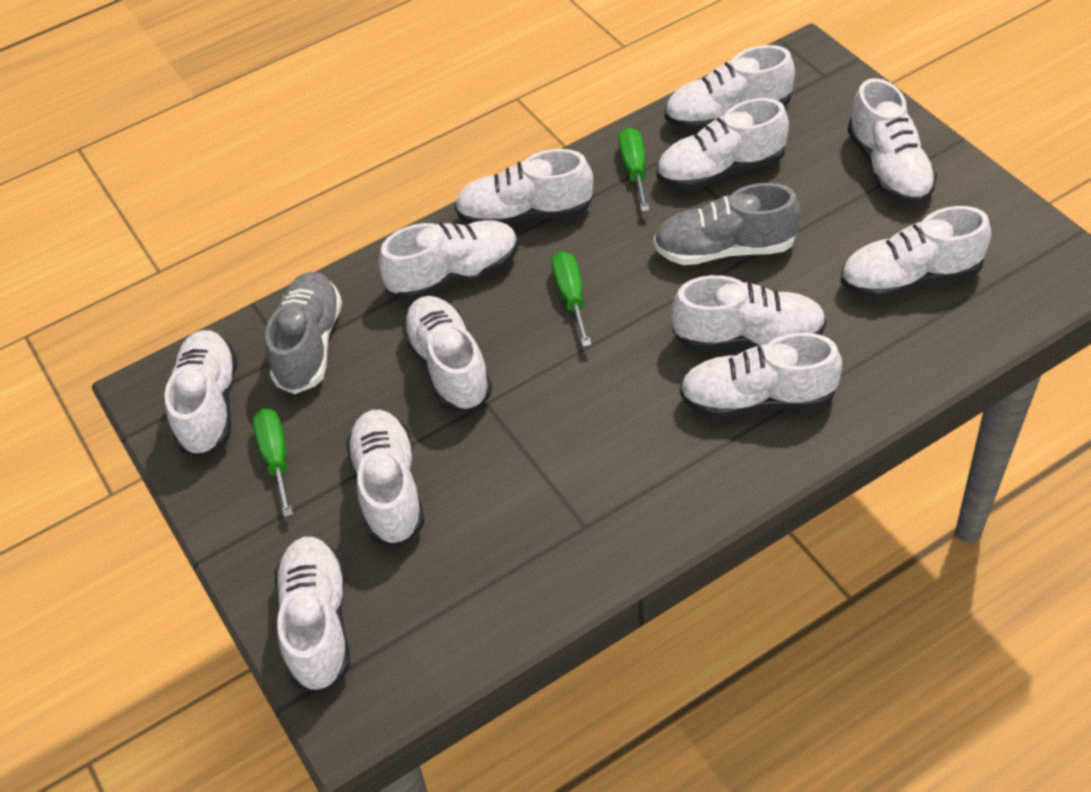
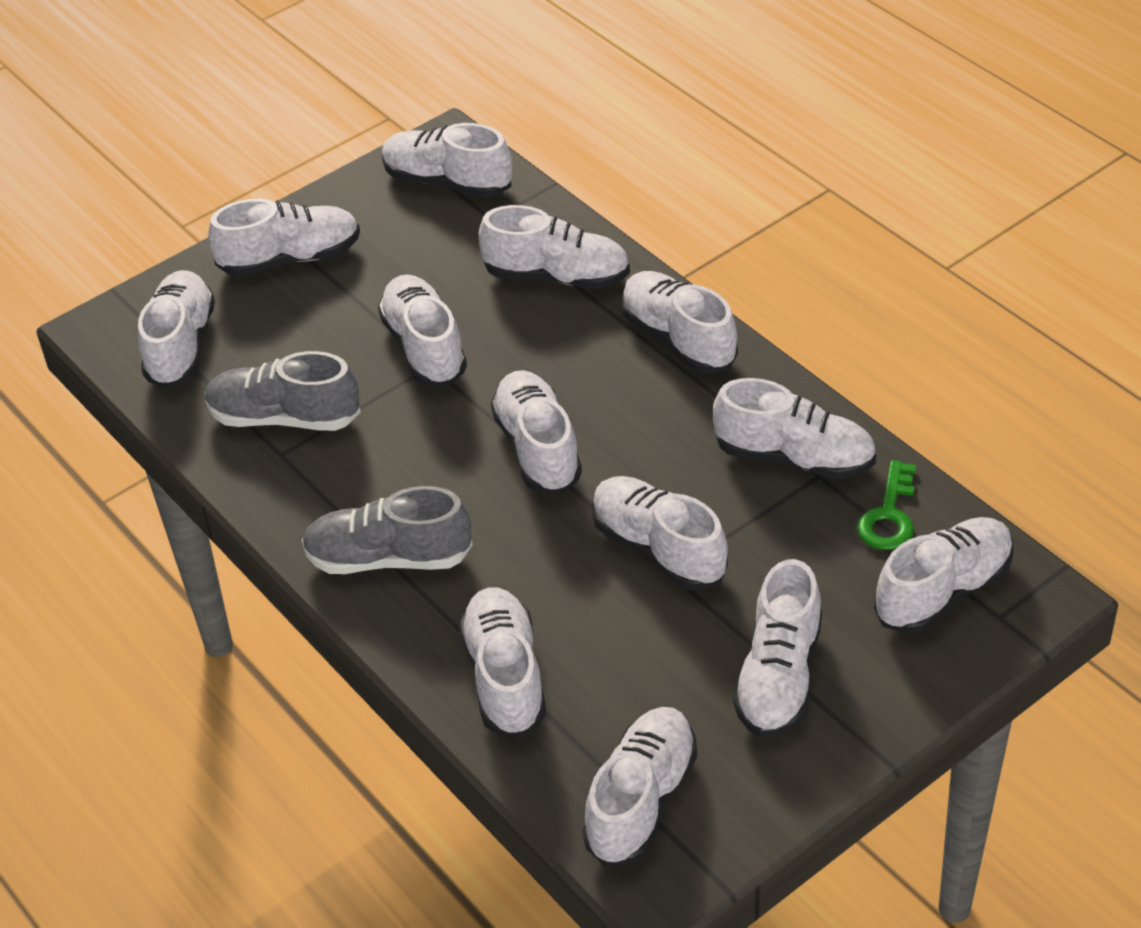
green key: 0 -> 1
green screwdriver: 3 -> 0
white shoe: 12 -> 13

